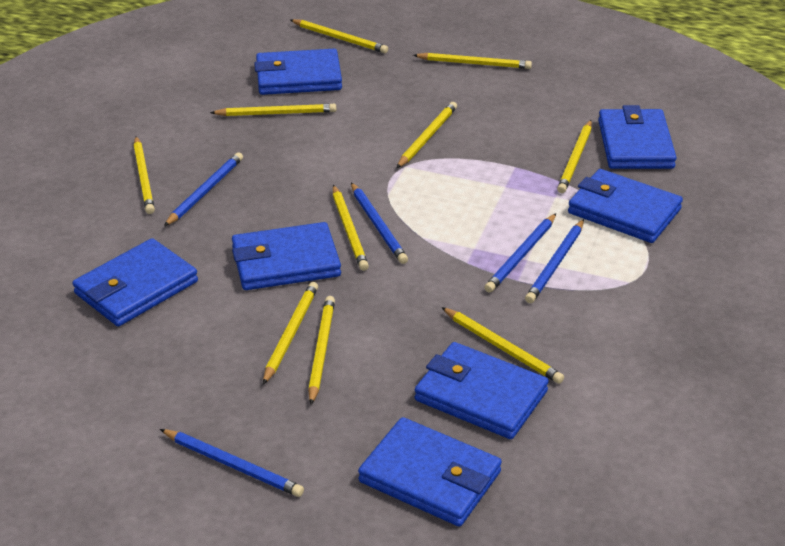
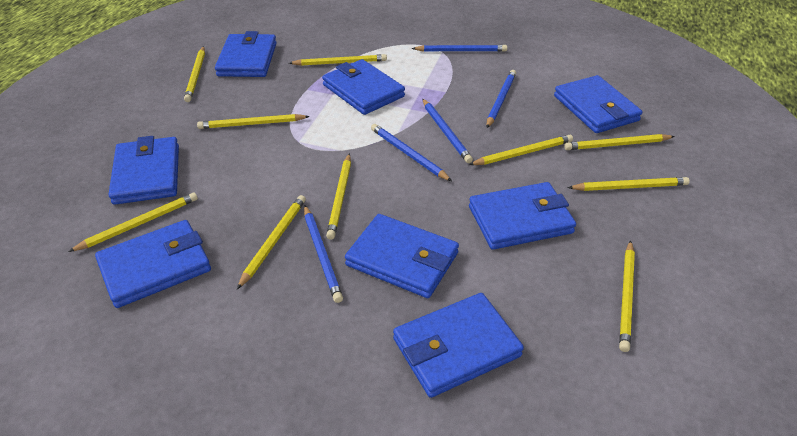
blue wallet: 7 -> 8

